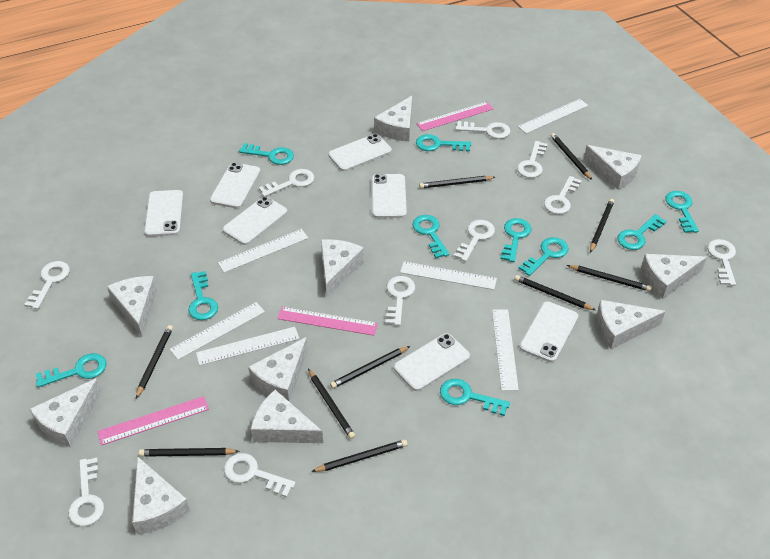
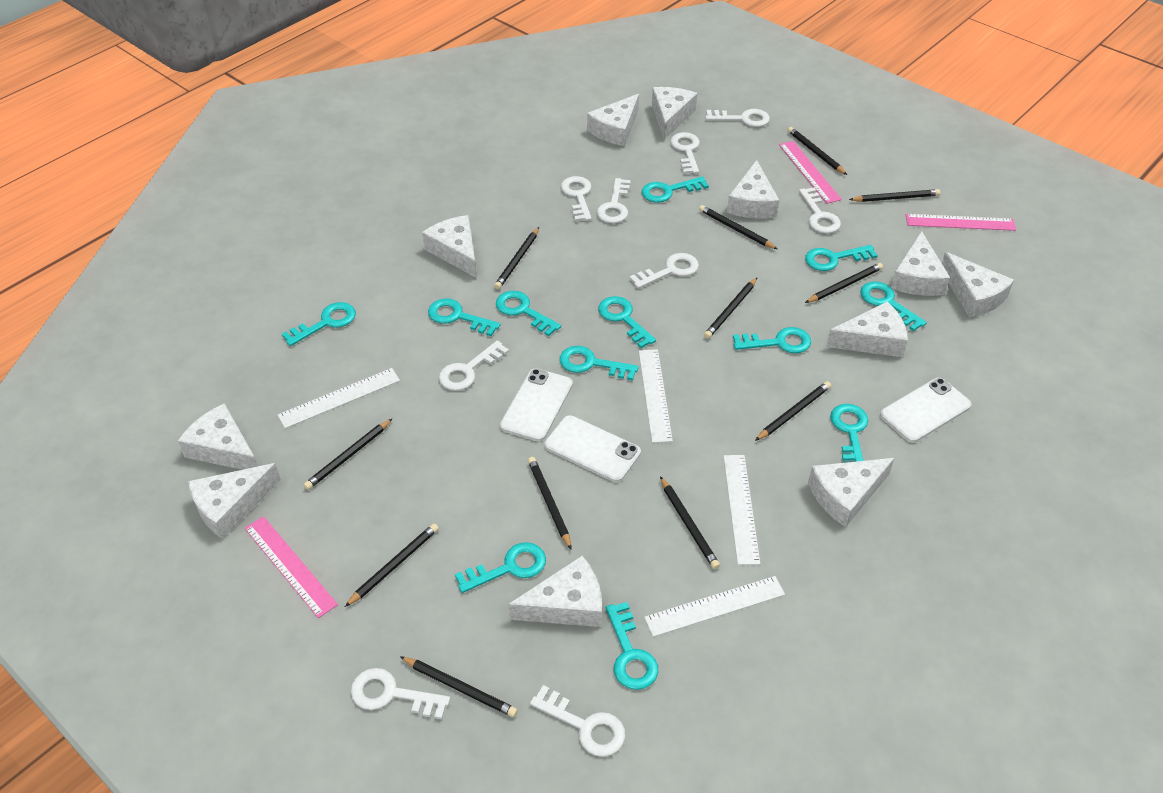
black pencil: 10 -> 12
turquoise key: 10 -> 12
white cheese: 10 -> 11
white key: 10 -> 9
white phone: 7 -> 3
white ruler: 6 -> 4

